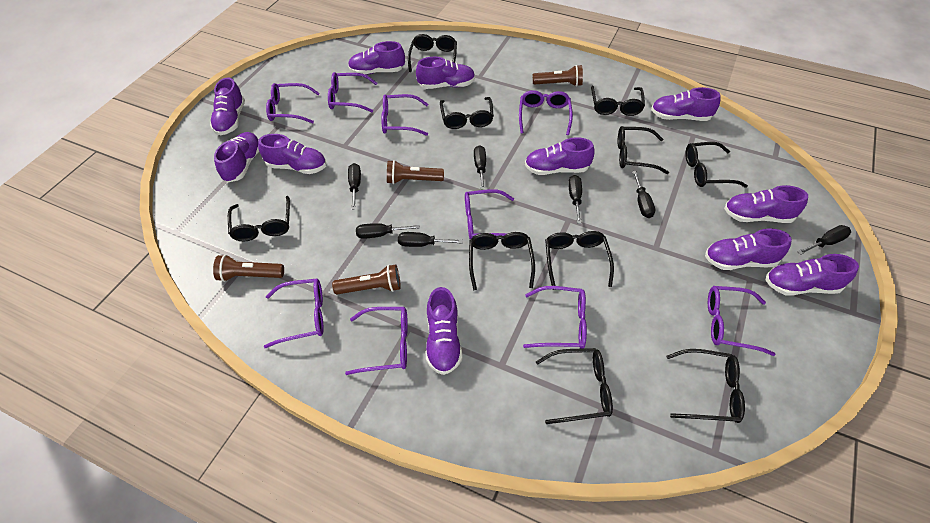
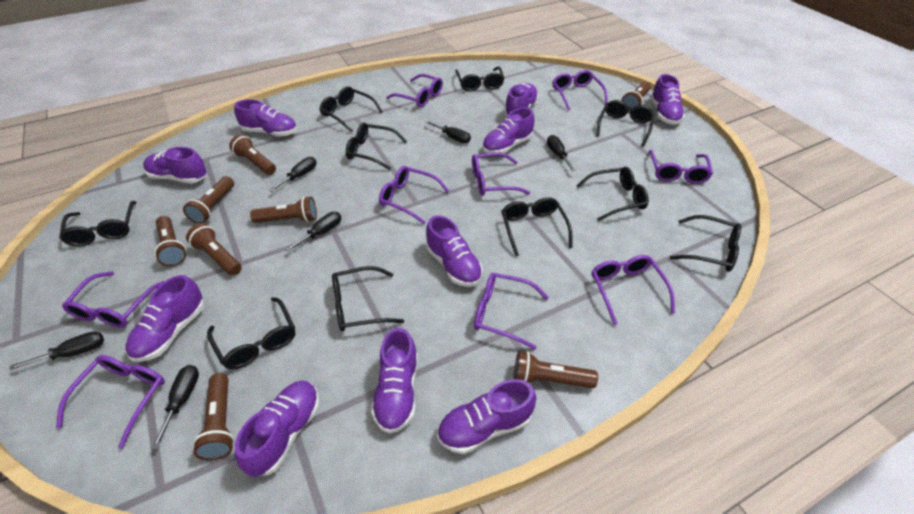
black screwdriver: 7 -> 6
brown flashlight: 4 -> 8
purple shoe: 11 -> 10

